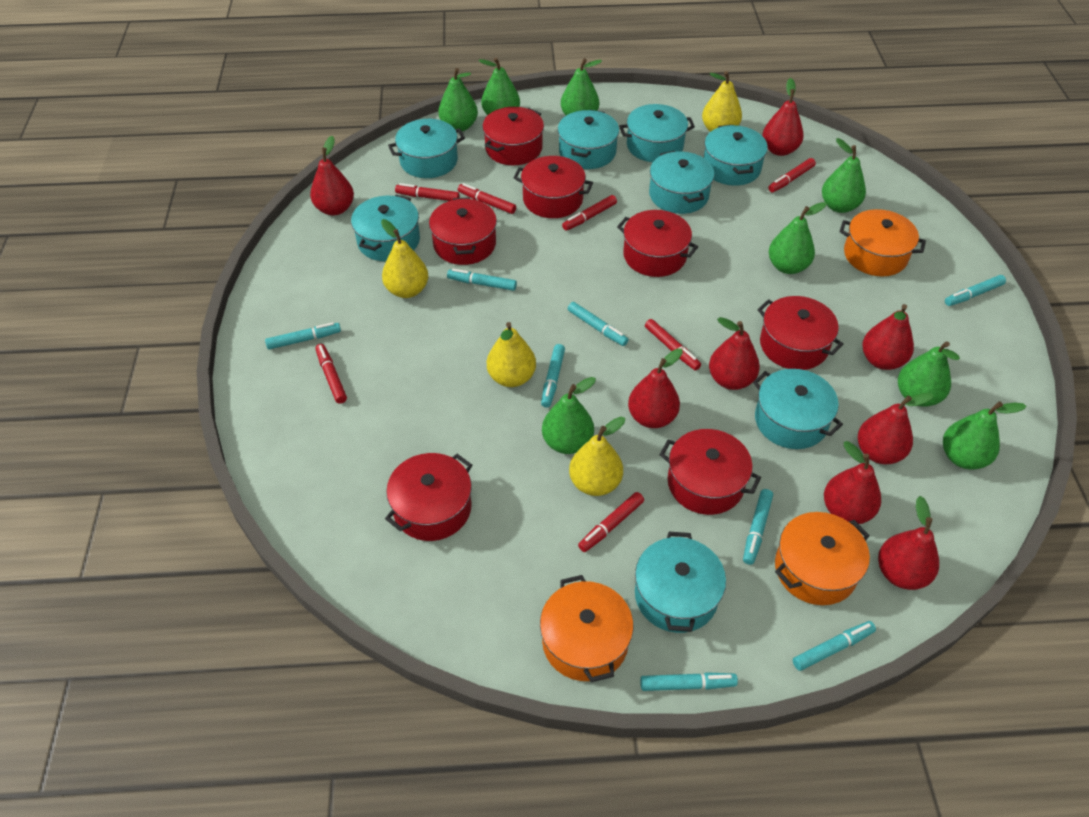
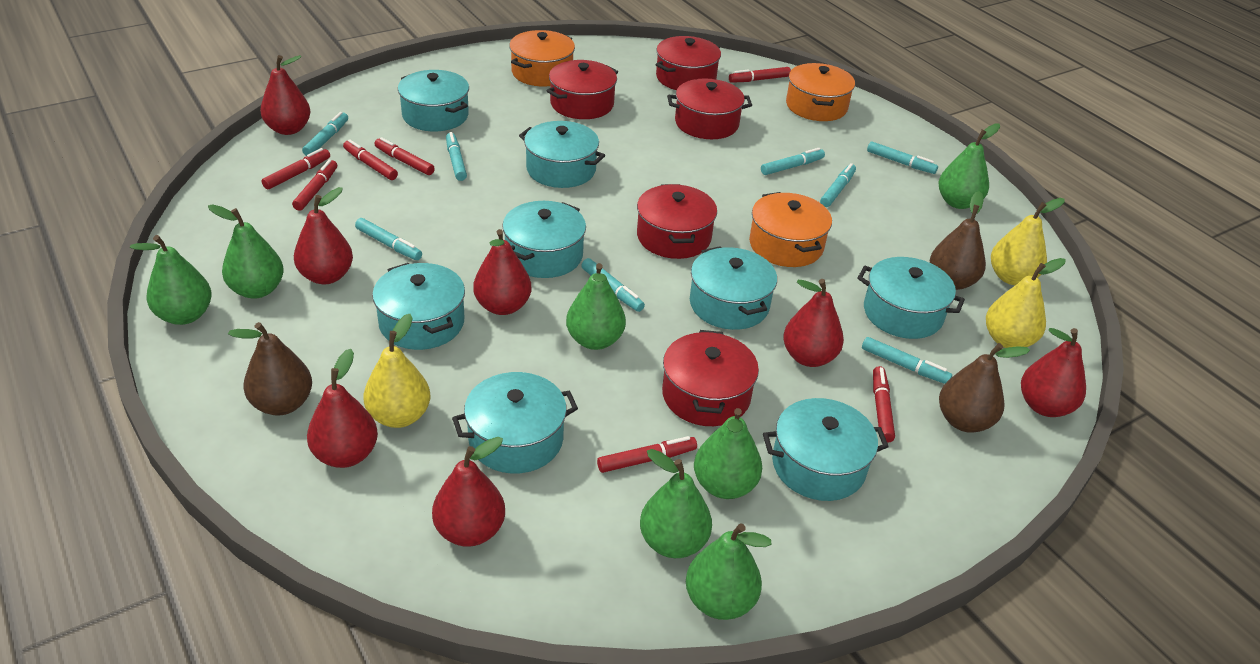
brown pear: 0 -> 3
green pear: 8 -> 7
red pear: 8 -> 7
red pot: 7 -> 5
yellow pear: 4 -> 3

